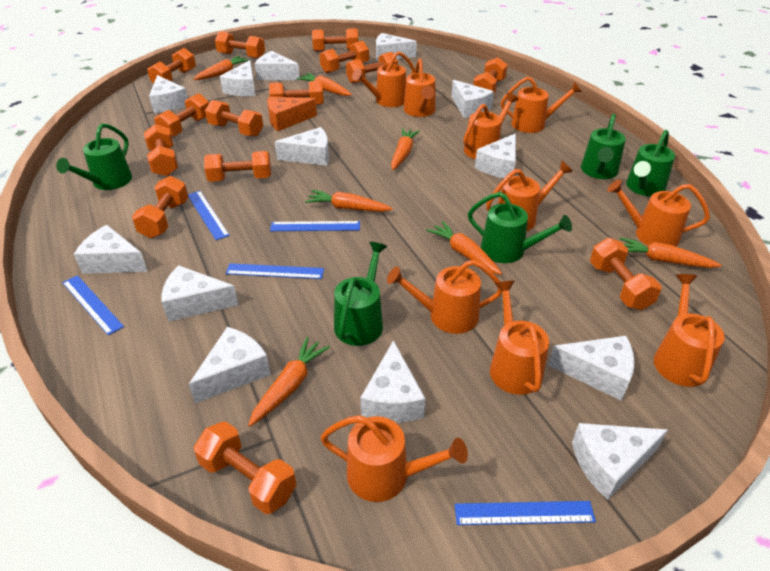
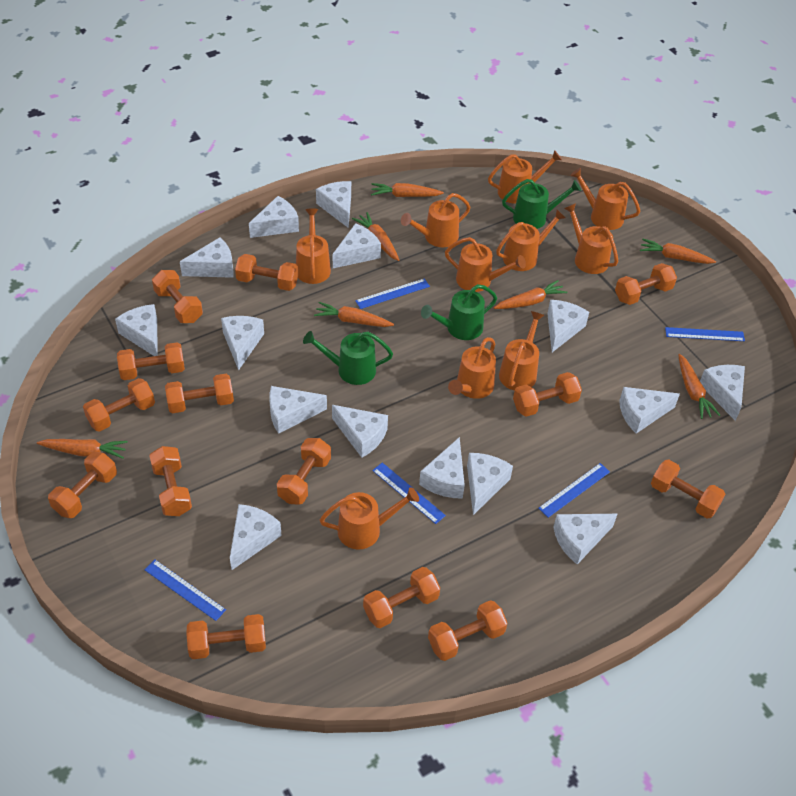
green watering can: 5 -> 3
orange cheese: 1 -> 0
white cheese: 13 -> 15

